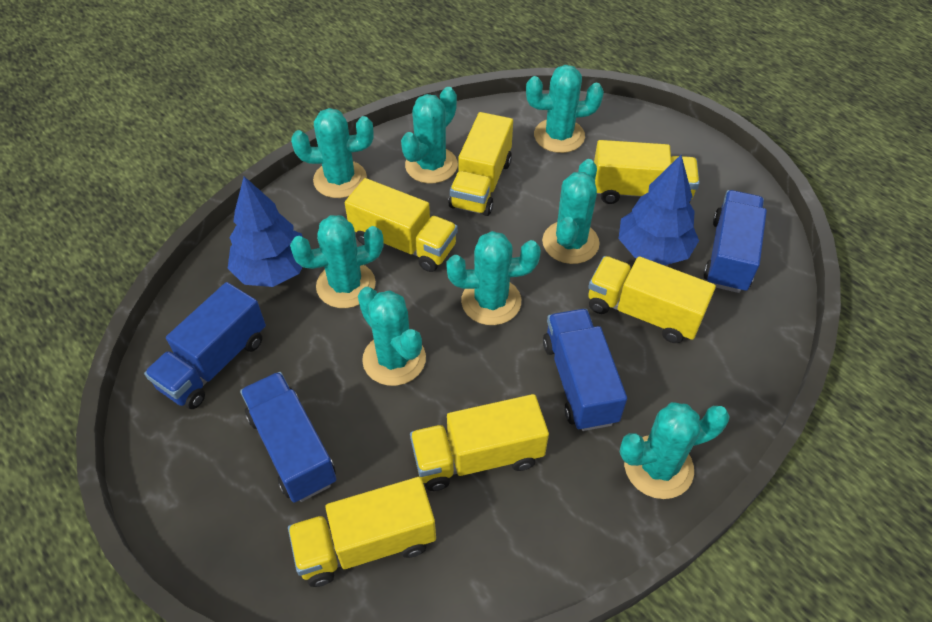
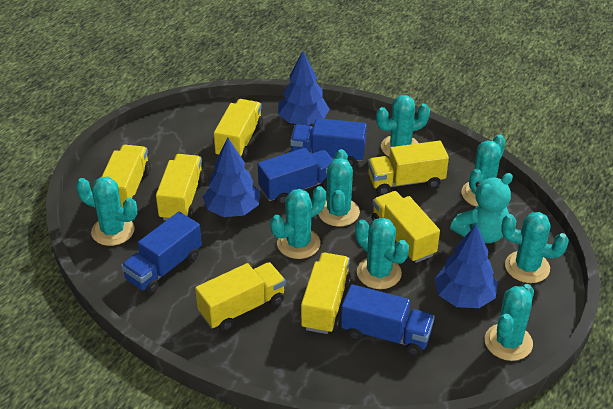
blue tree: 2 -> 3
turquoise teddy bear: 0 -> 1
yellow truck: 6 -> 7

